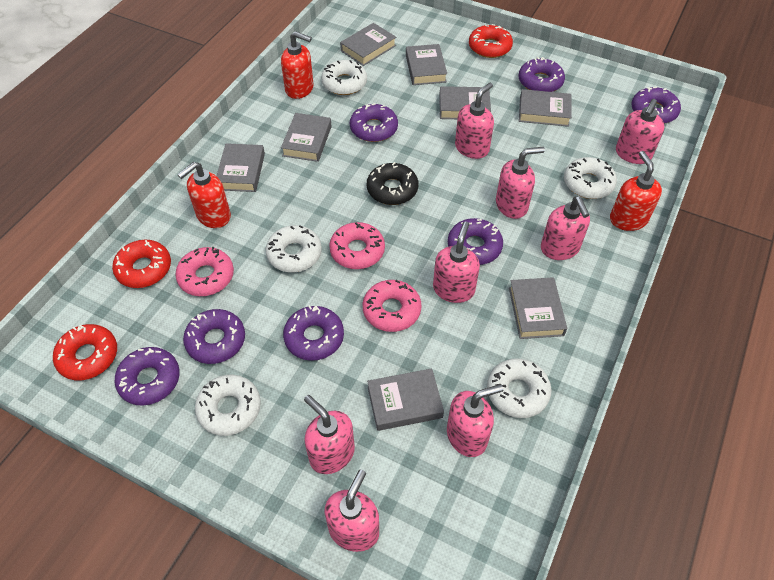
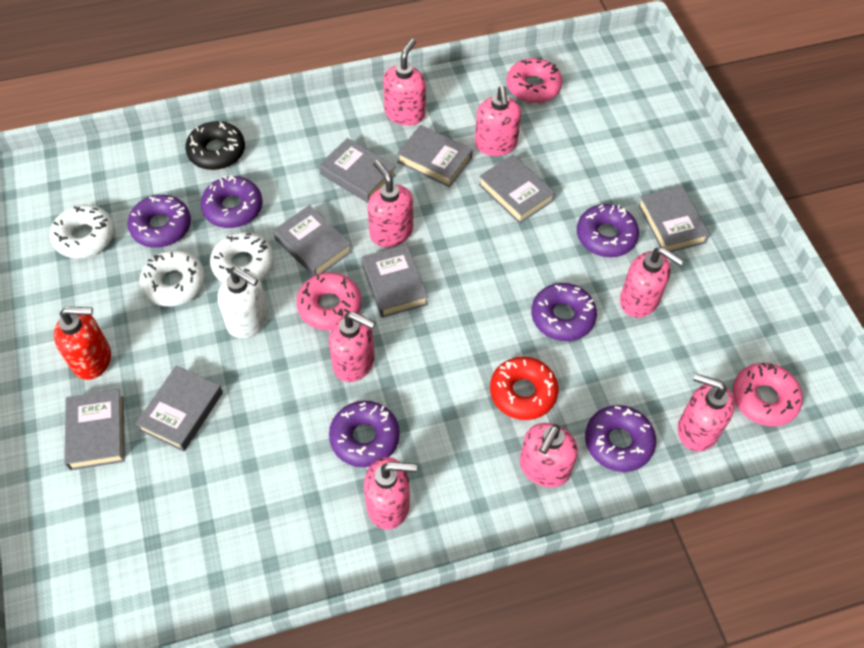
purple donut: 7 -> 6
red donut: 3 -> 1
red soap dispenser: 3 -> 1
white donut: 5 -> 3
white soap dispenser: 0 -> 1

